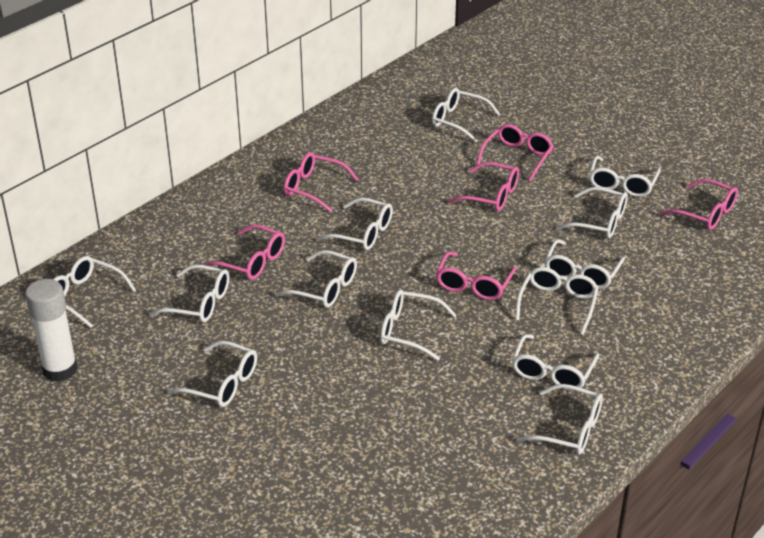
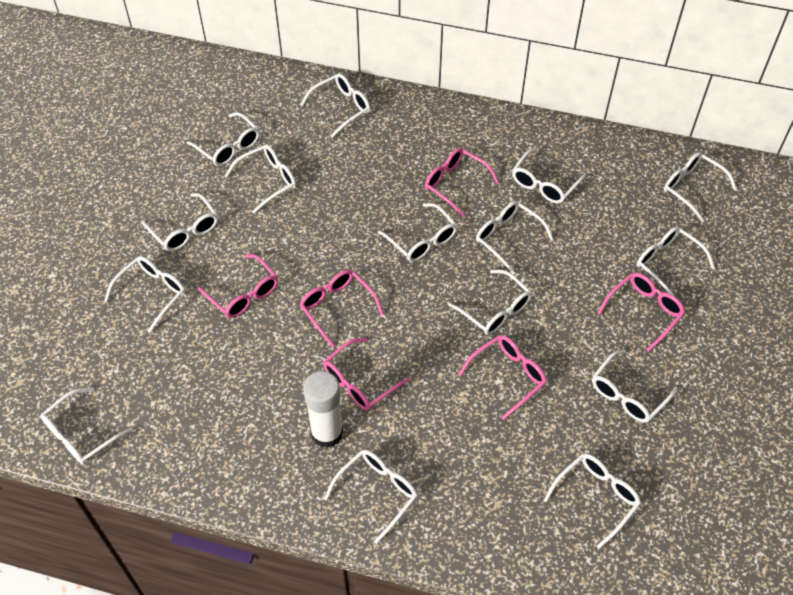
white glasses: 13 -> 15

